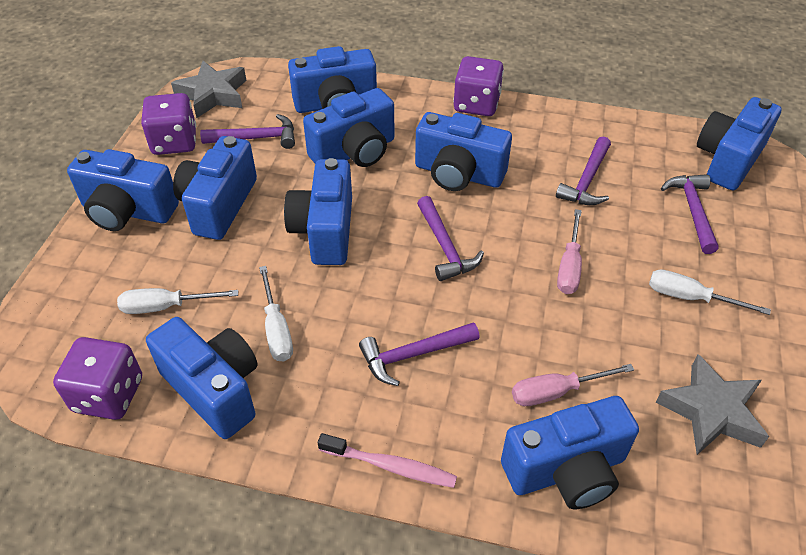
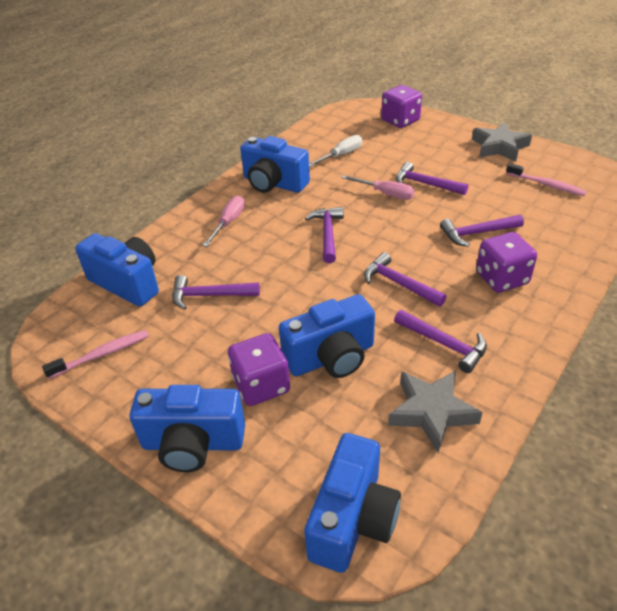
blue camera: 9 -> 5
pink toothbrush: 1 -> 2
purple hammer: 5 -> 6
white screwdriver: 3 -> 1

